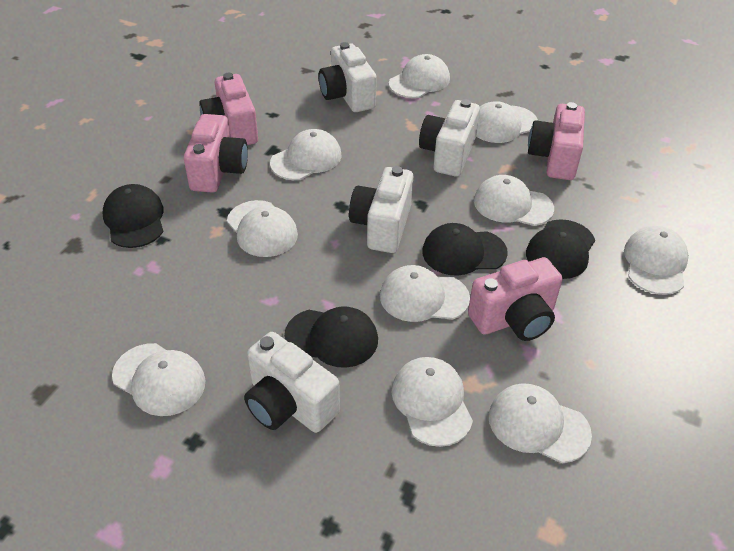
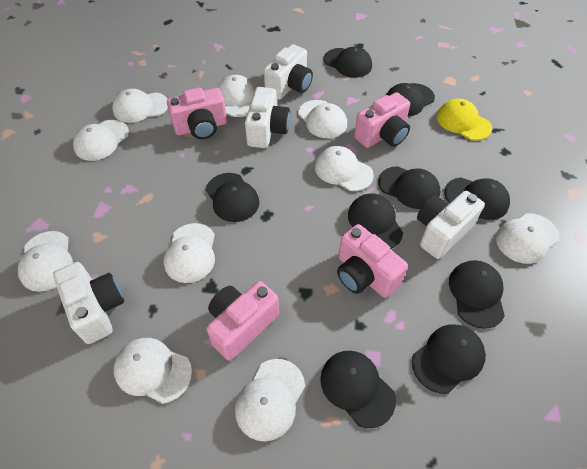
black cap: 4 -> 9
yellow cap: 0 -> 1

